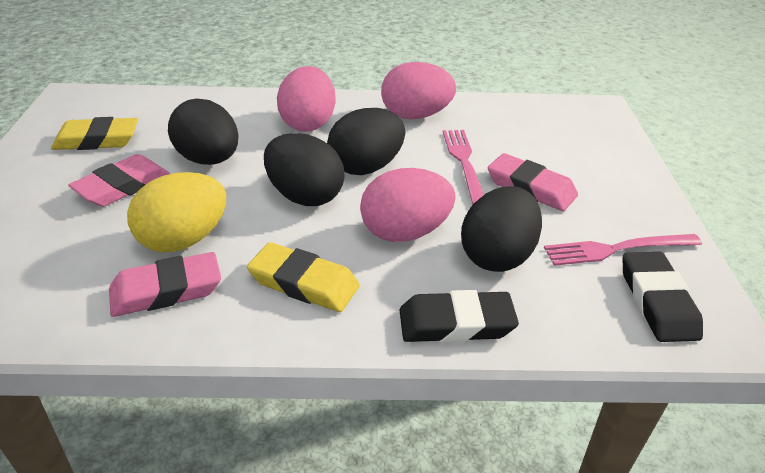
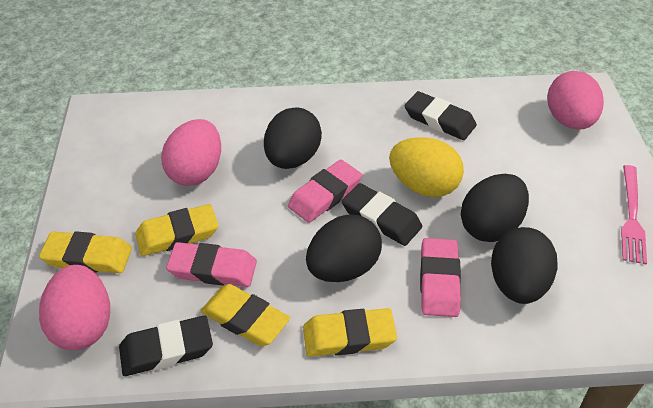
black eraser: 2 -> 3
pink fork: 2 -> 1
yellow eraser: 2 -> 4

